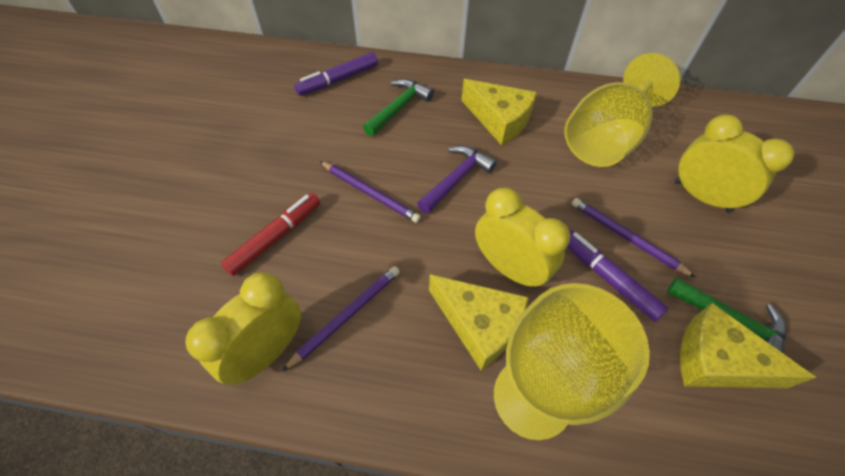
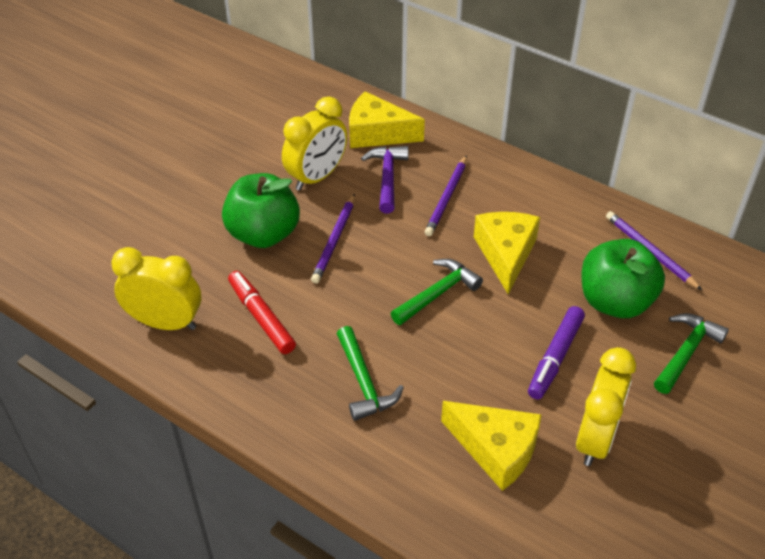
green apple: 0 -> 2
green hammer: 2 -> 3
purple marker: 2 -> 1
yellow goblet: 2 -> 0

